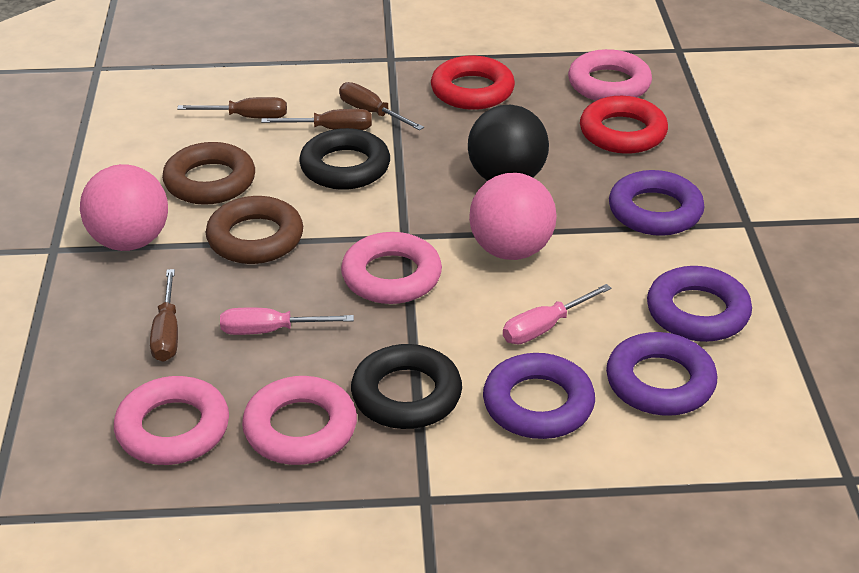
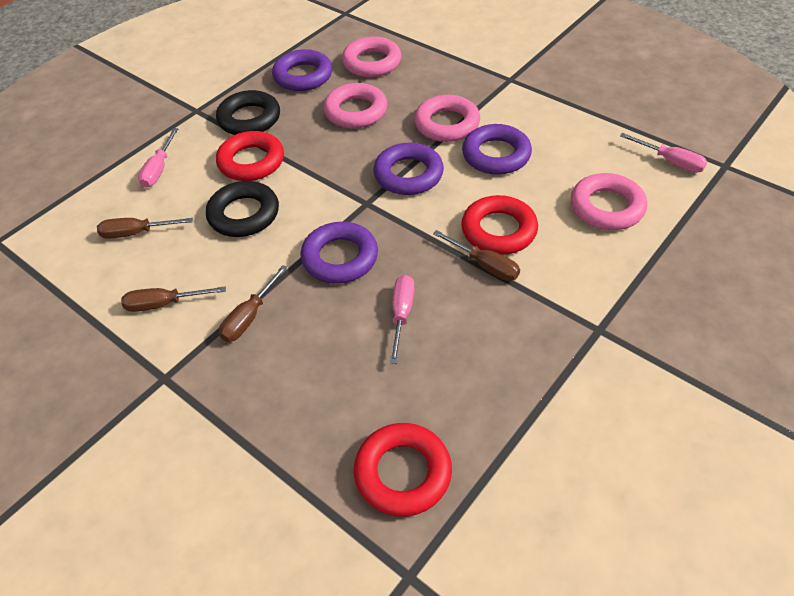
black ball: 1 -> 0
brown ring: 2 -> 0
pink ball: 2 -> 0
pink screwdriver: 2 -> 3
red ring: 2 -> 3

